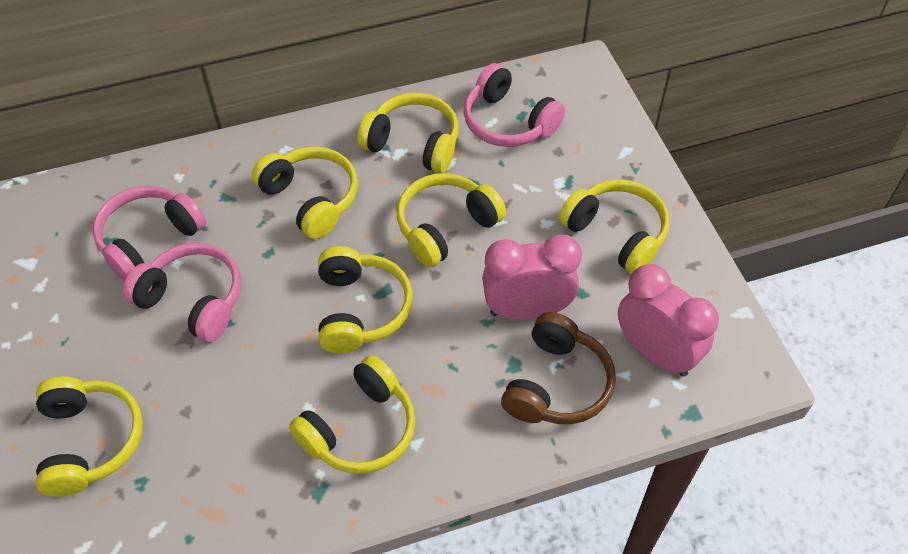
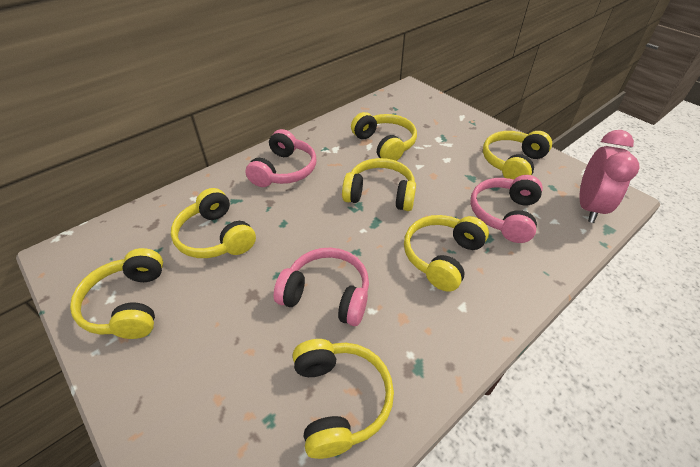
brown headphones: 1 -> 0
pink clock: 2 -> 1

